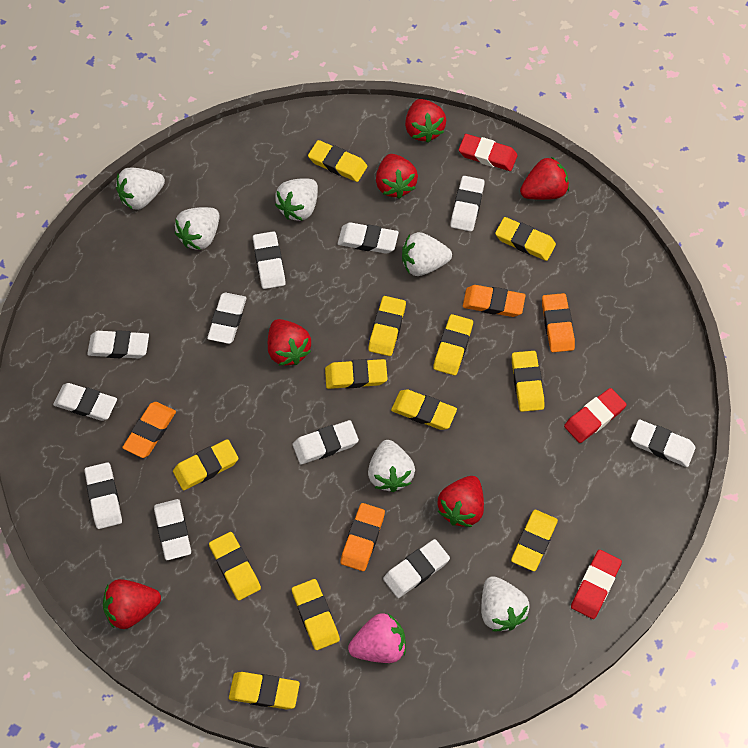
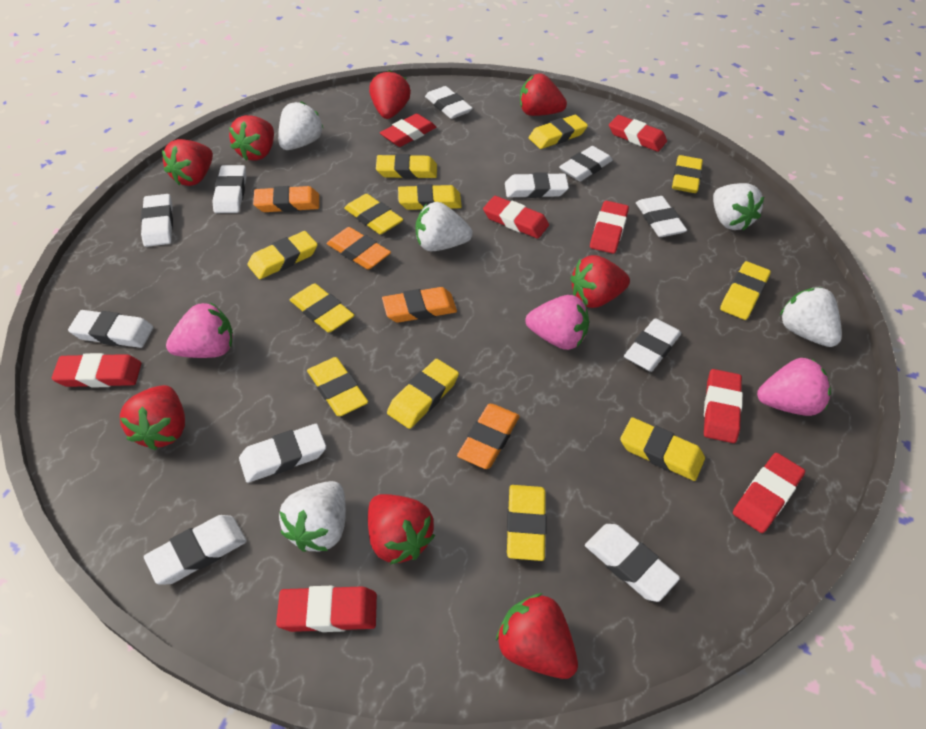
pink strawberry: 1 -> 3
red eraser: 3 -> 8
red strawberry: 6 -> 8
white strawberry: 6 -> 5

